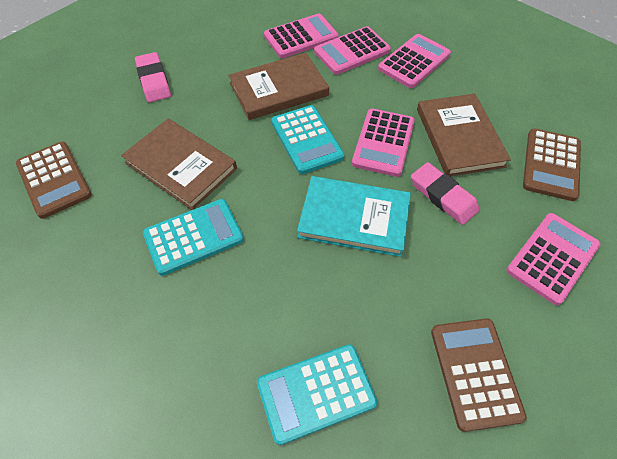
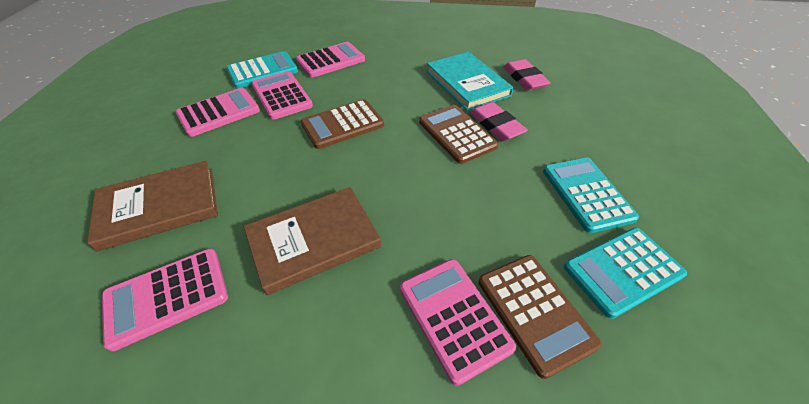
brown book: 3 -> 2

